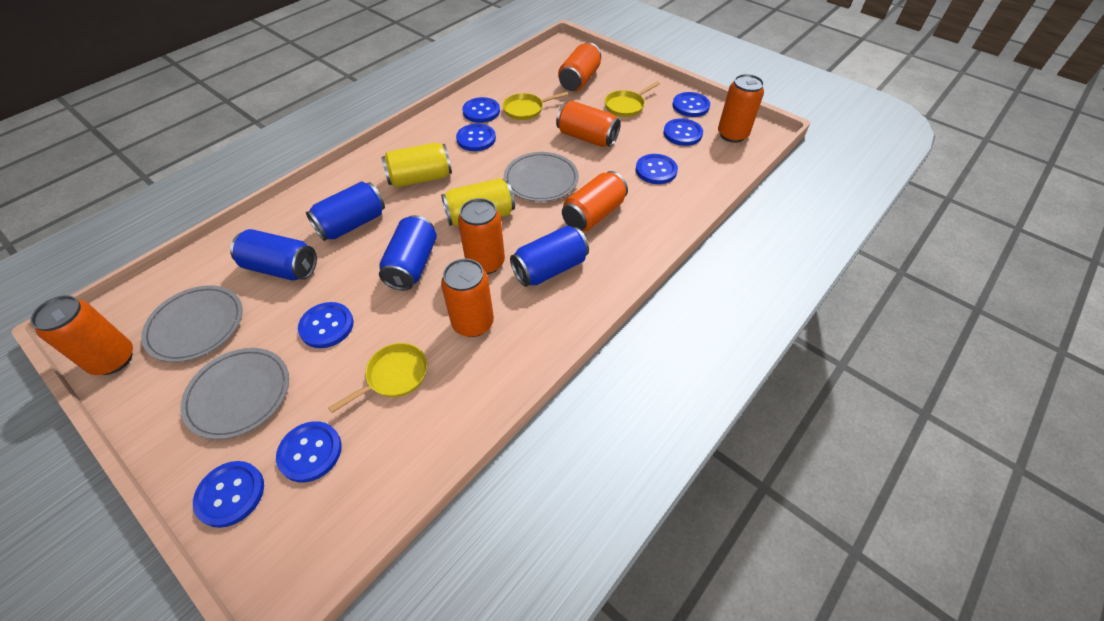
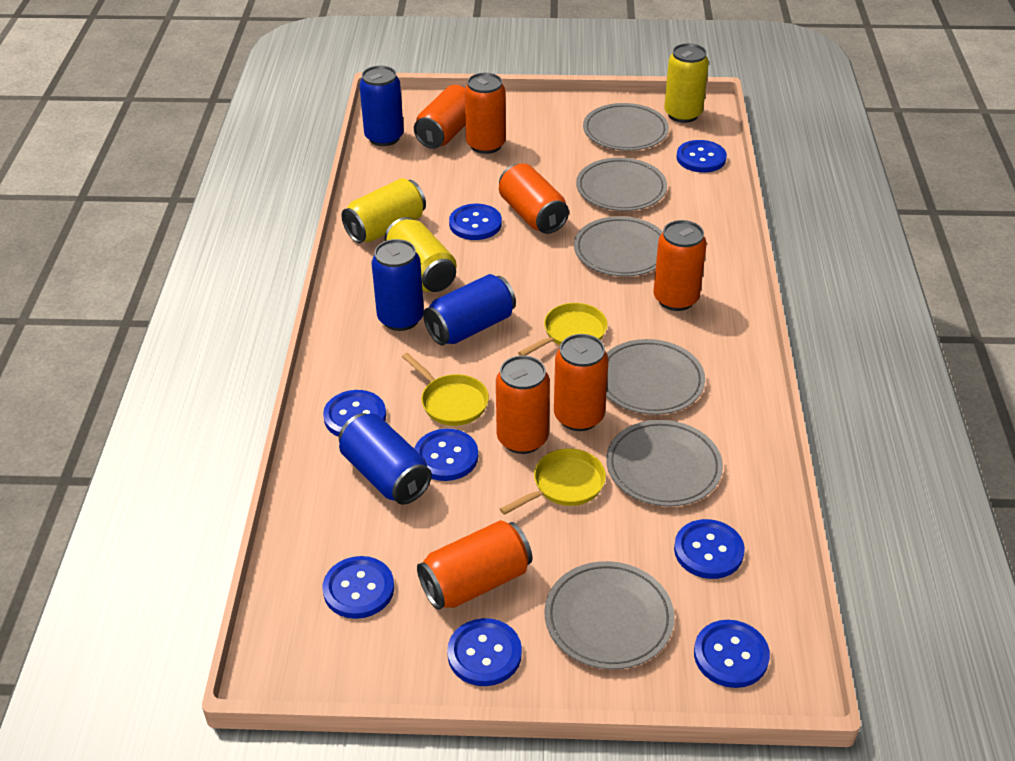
grey plate: 3 -> 6
yellow can: 2 -> 3

